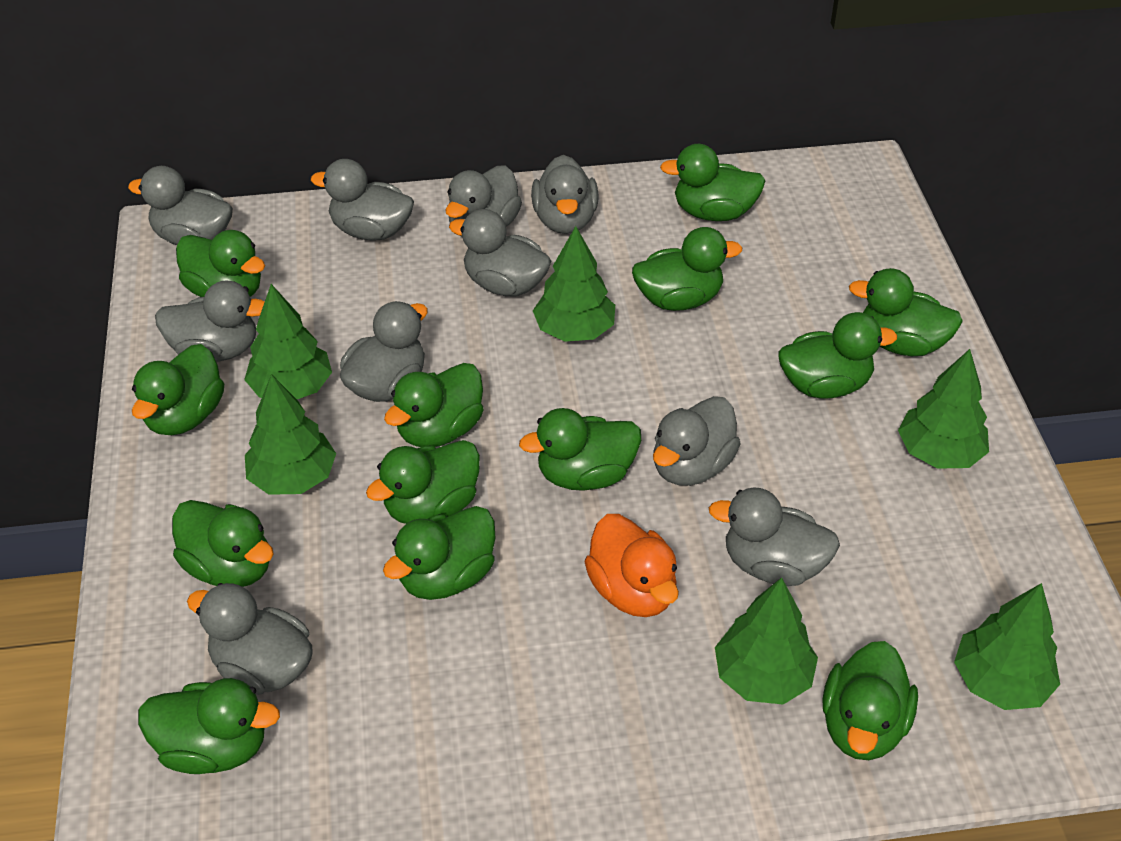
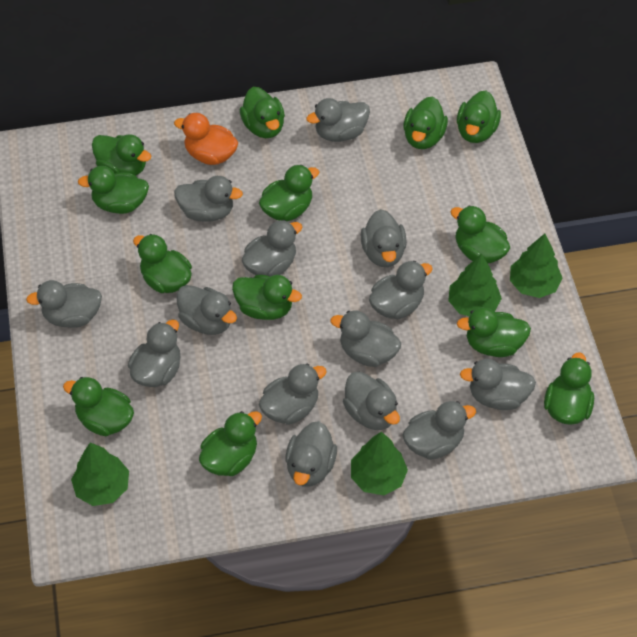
green tree: 6 -> 4
grey duck: 10 -> 14

